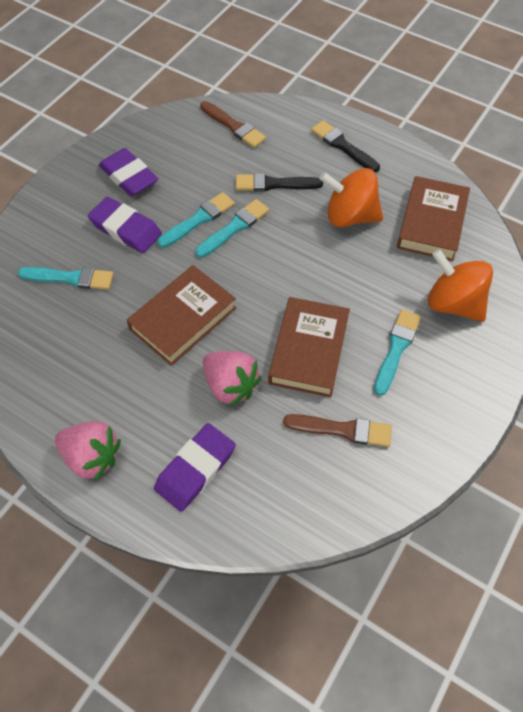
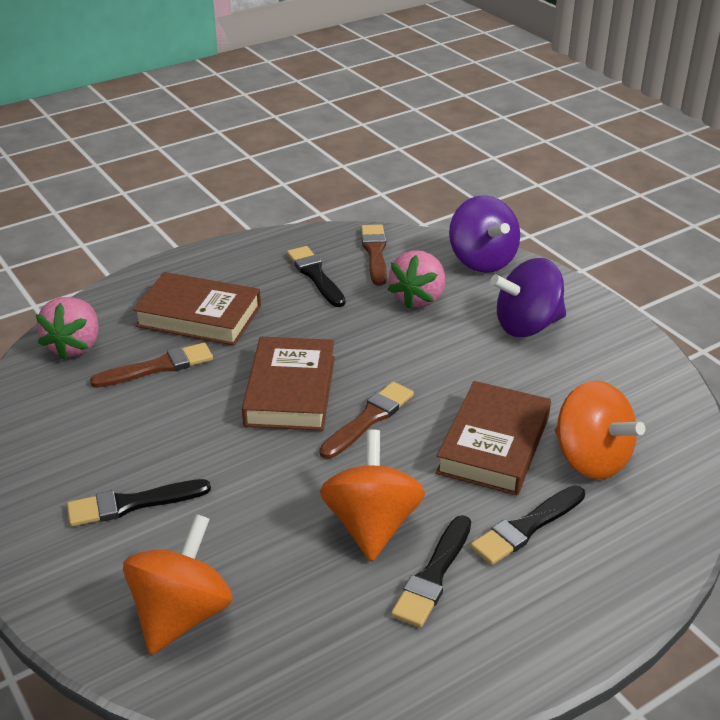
black brush: 2 -> 4
brown brush: 2 -> 3
orange spinning top: 2 -> 3
purple eraser: 3 -> 0
purple spinning top: 0 -> 2
turquoise brush: 4 -> 0

